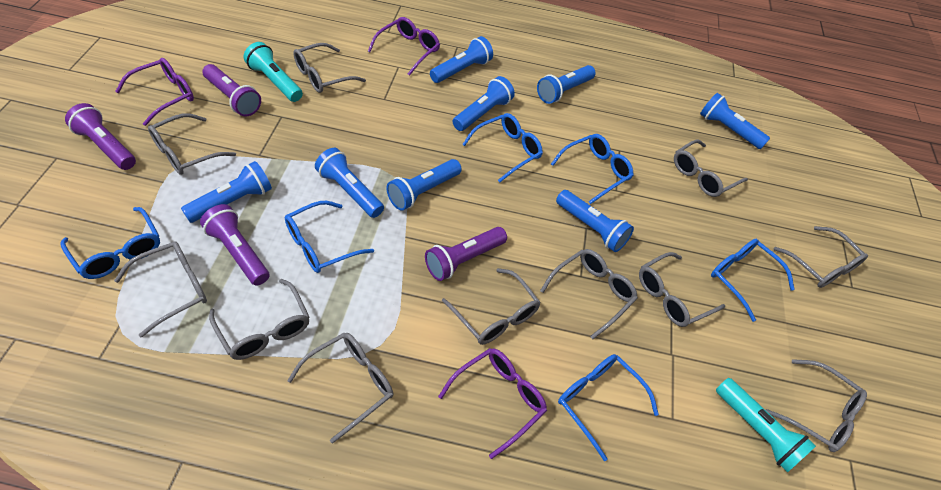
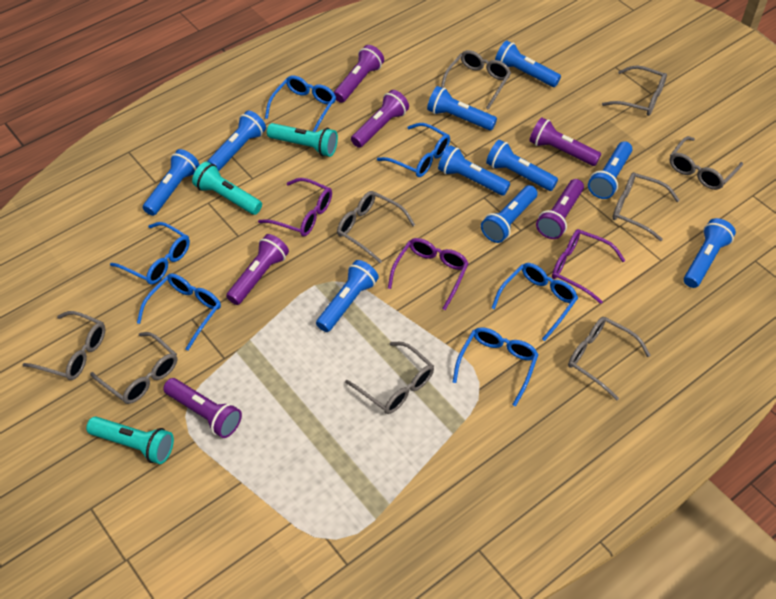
blue flashlight: 8 -> 10
grey glasses: 11 -> 9
purple flashlight: 4 -> 6
turquoise flashlight: 2 -> 3

